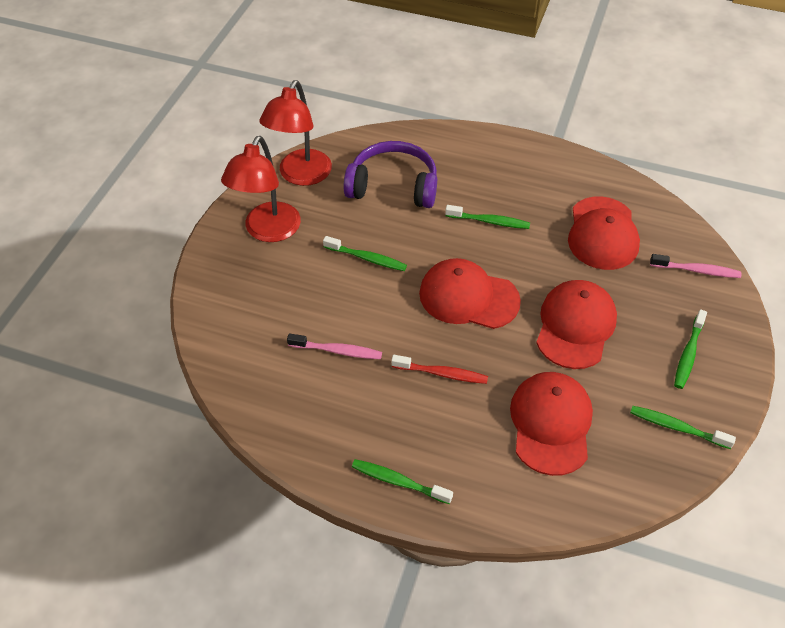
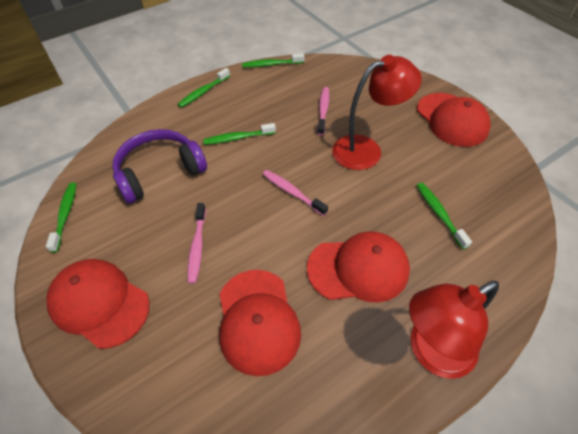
pink toothbrush: 2 -> 3
red toothbrush: 1 -> 0

